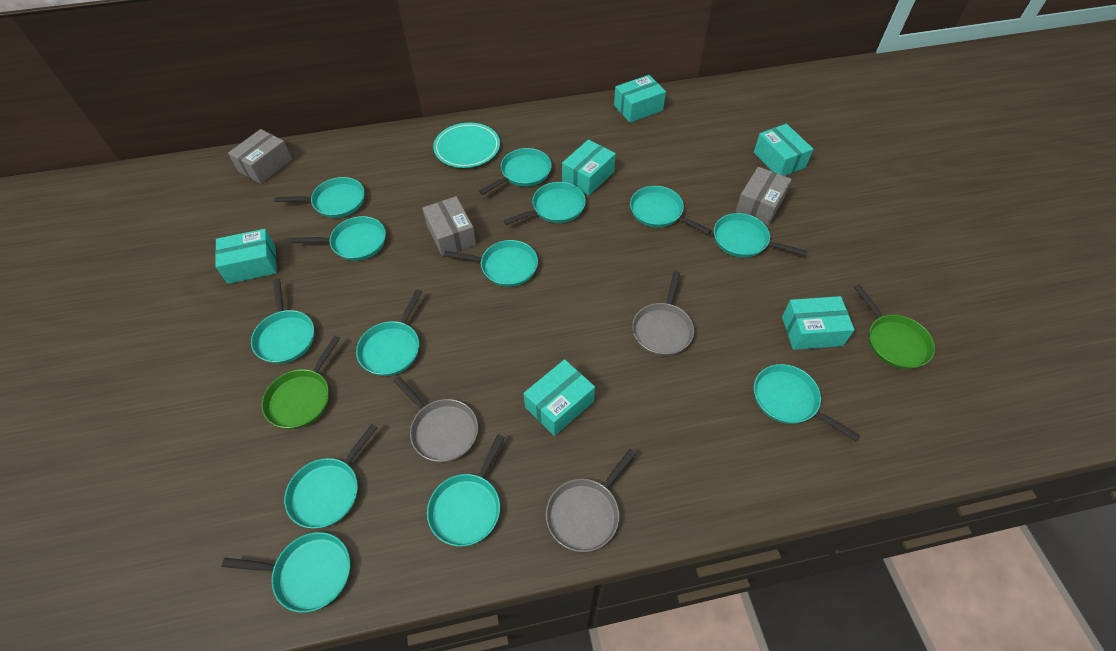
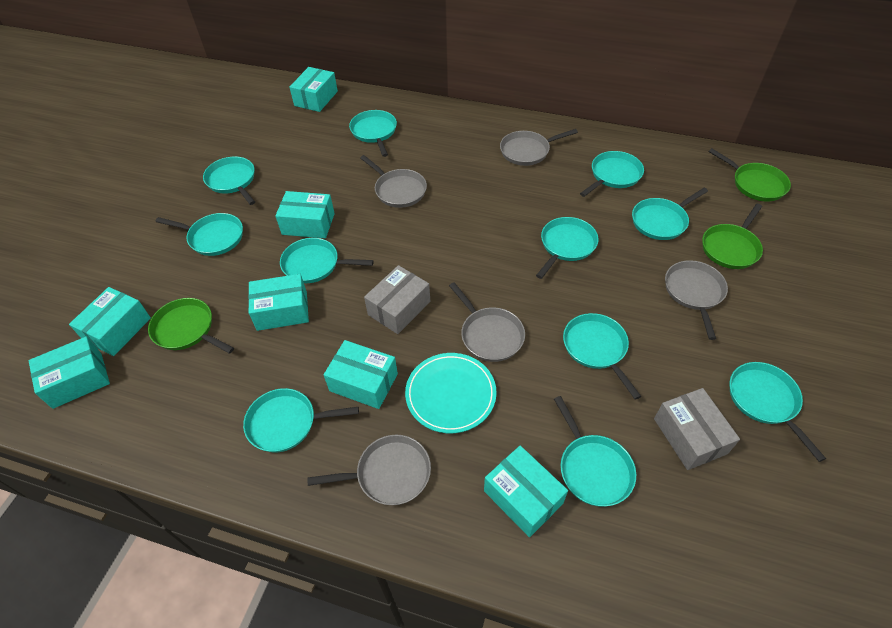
green pan: 2 -> 3
grey box: 3 -> 2
grey pan: 3 -> 5
turquoise box: 6 -> 7
turquoise pan: 13 -> 11

